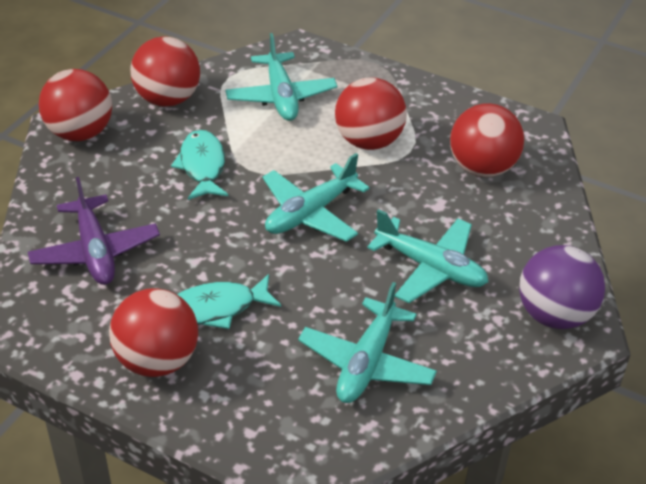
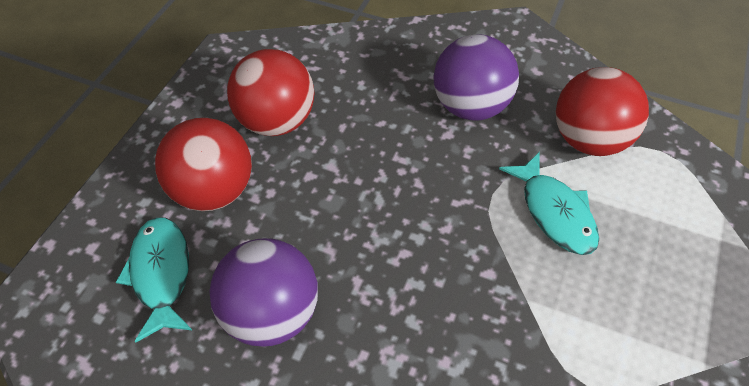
purple ball: 1 -> 2
purple plane: 1 -> 0
red ball: 5 -> 3
turquoise plane: 4 -> 0

